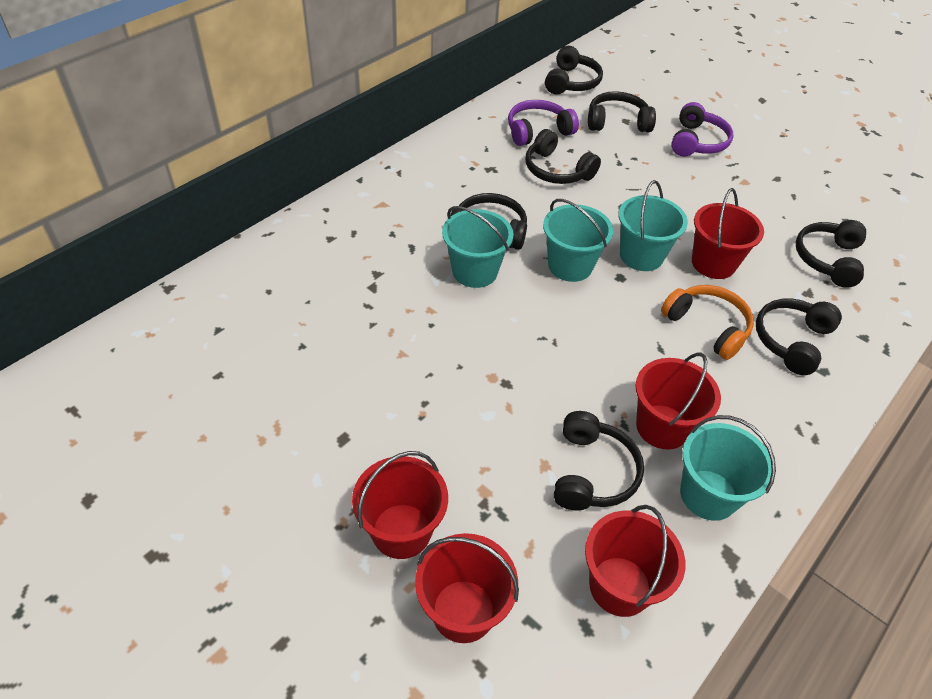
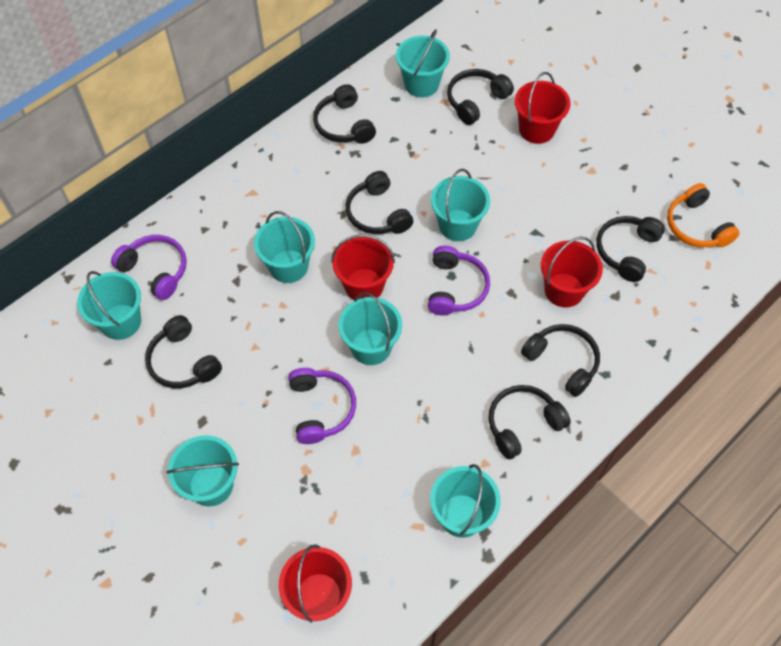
purple headphones: 2 -> 3
red bucket: 5 -> 4
turquoise bucket: 4 -> 7

